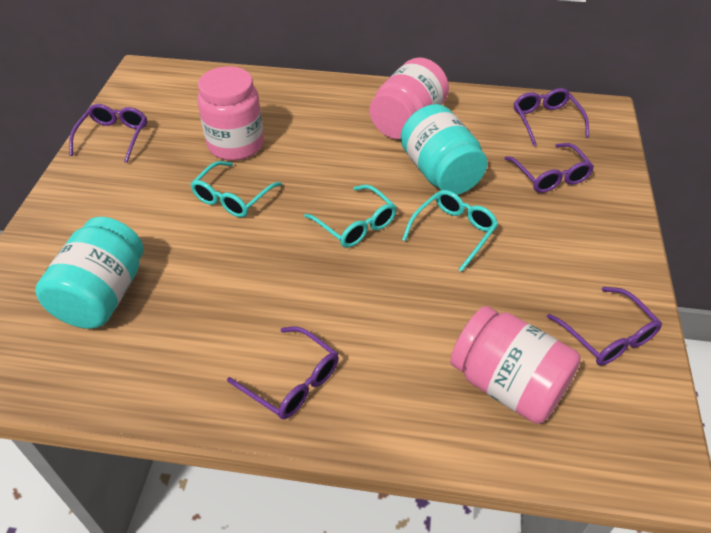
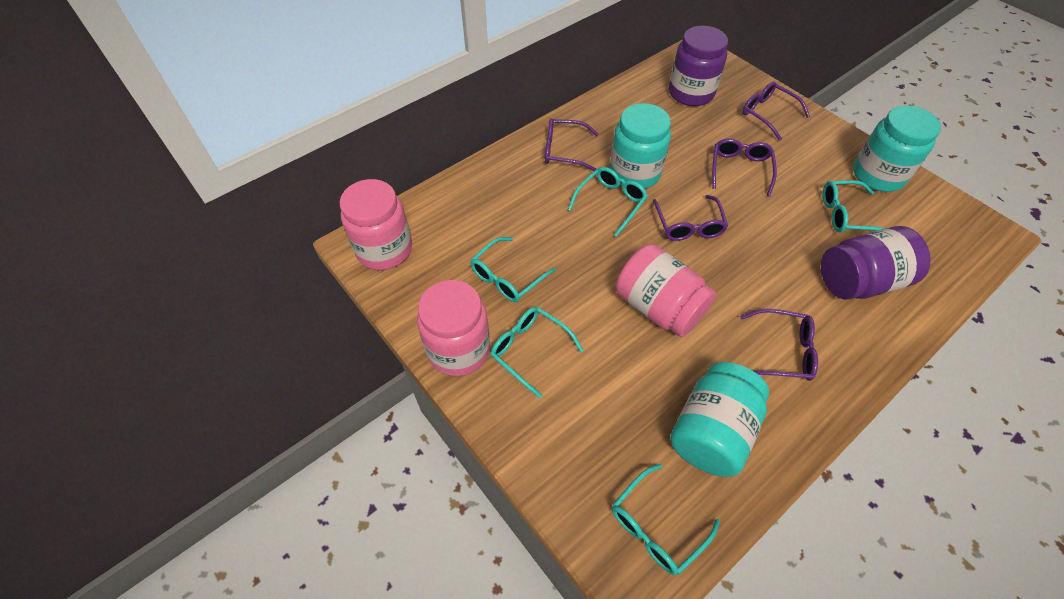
purple jar: 0 -> 2
turquoise glasses: 3 -> 5
turquoise jar: 2 -> 3

